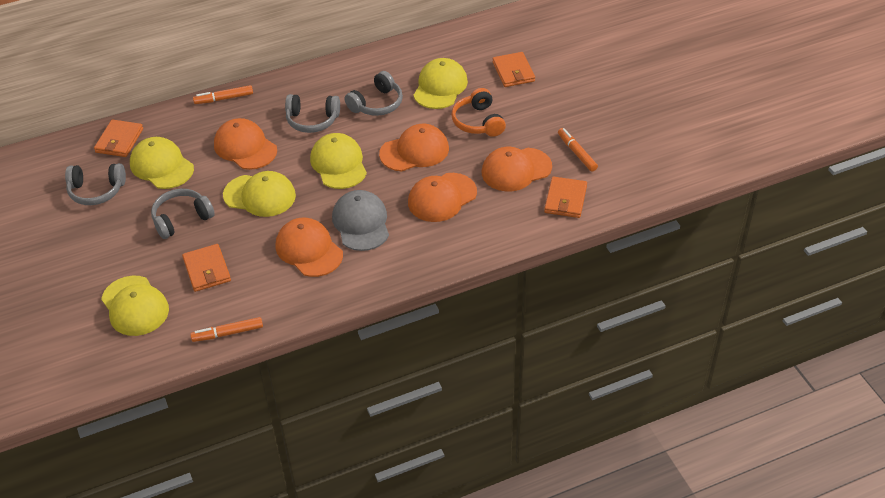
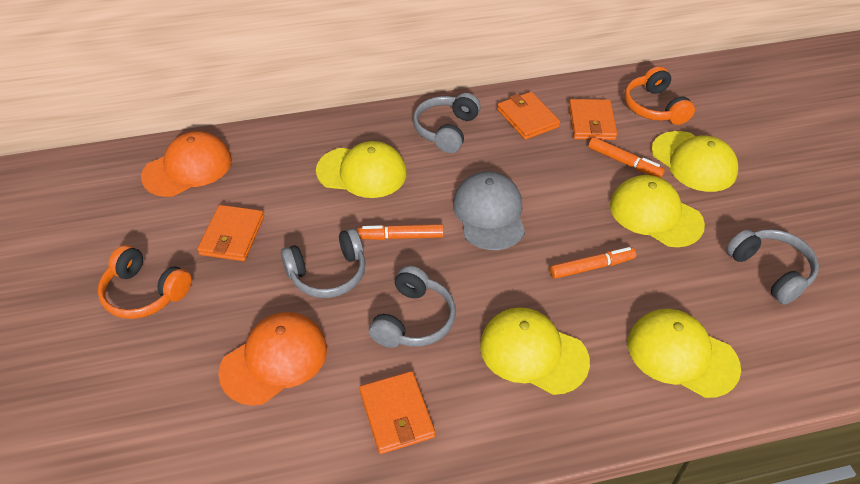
orange cap: 5 -> 2
orange headphones: 1 -> 2

